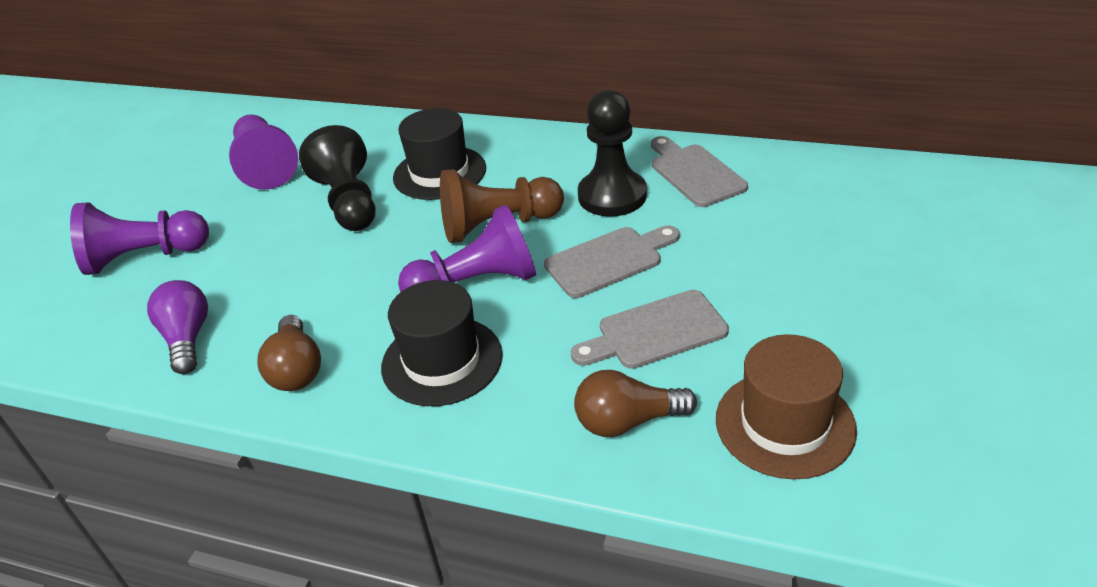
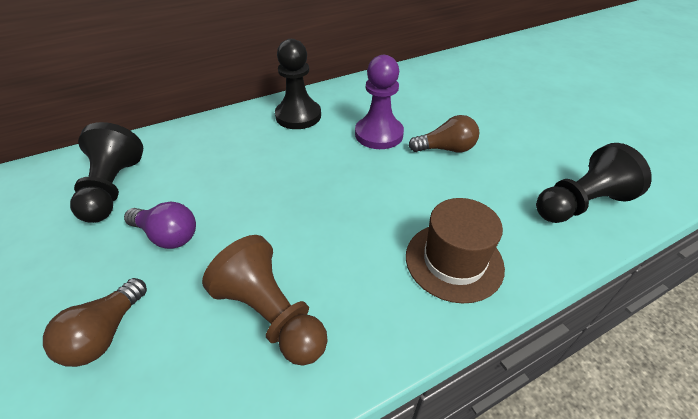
black hat: 2 -> 0
black pawn: 2 -> 3
grey cutting board: 3 -> 0
purple pawn: 3 -> 1

